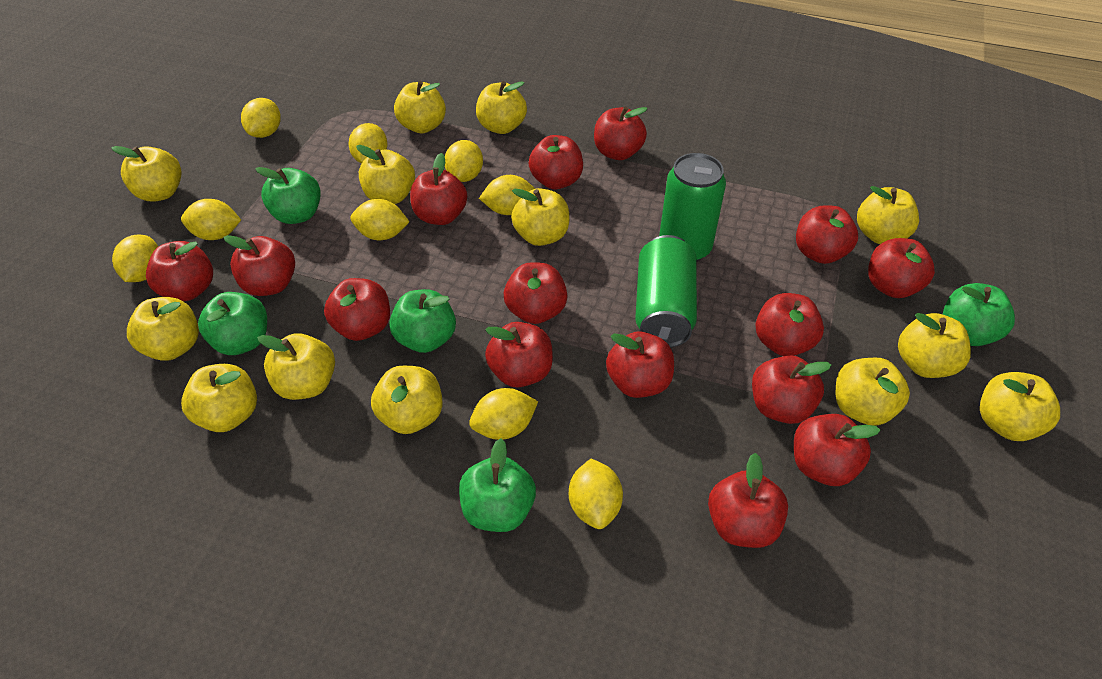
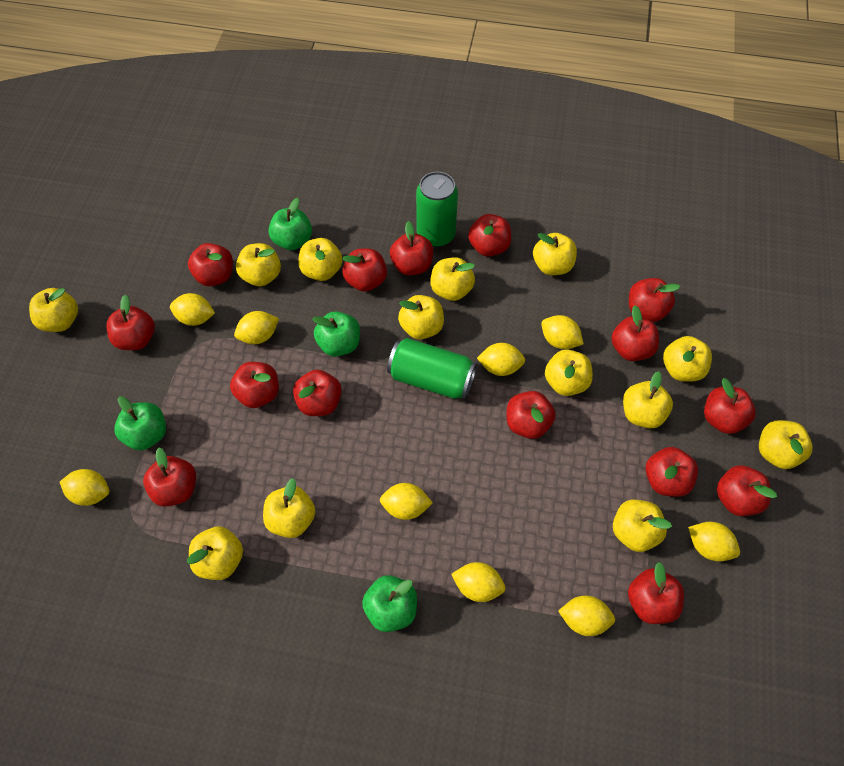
green apple: 5 -> 4

